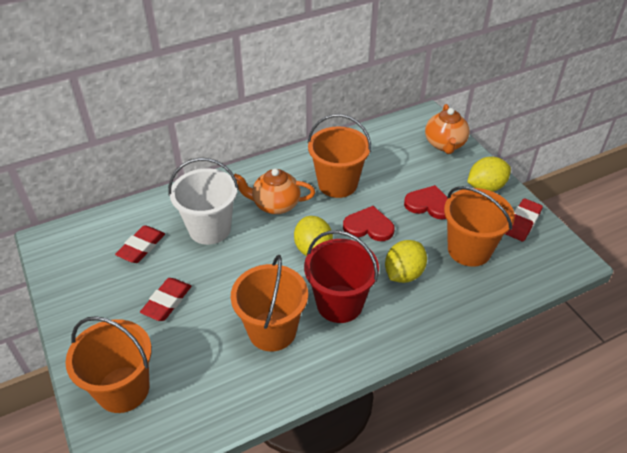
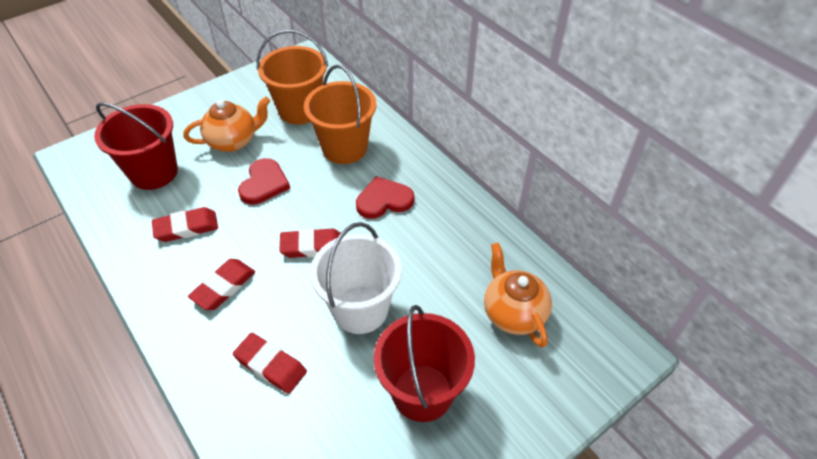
orange bucket: 4 -> 2
red bucket: 1 -> 2
red eraser: 3 -> 4
yellow lemon: 3 -> 0

